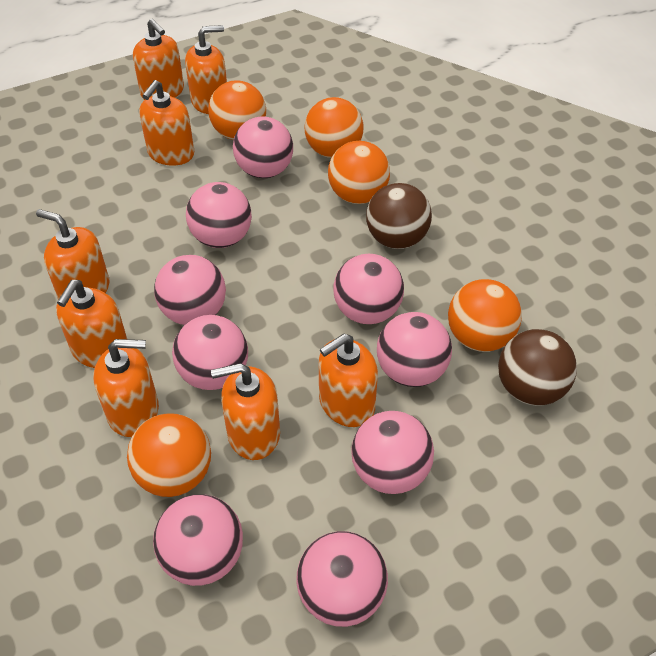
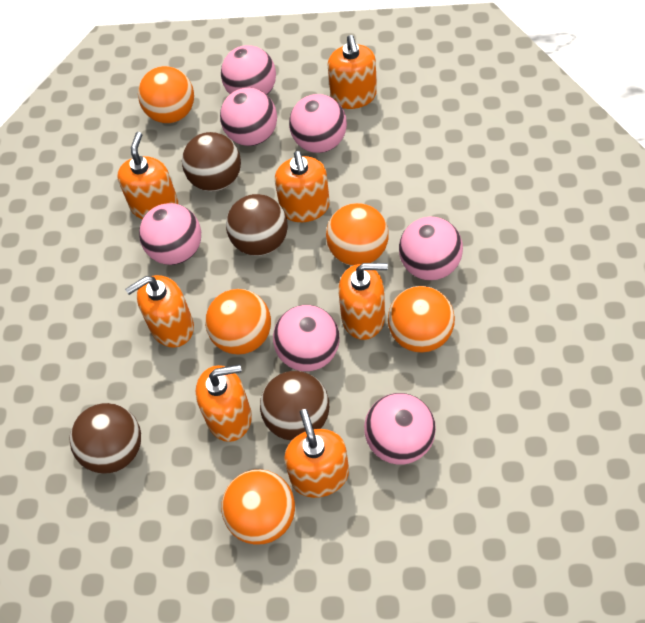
brown ball: 2 -> 4
orange soap dispenser: 8 -> 7
pink ball: 9 -> 7

